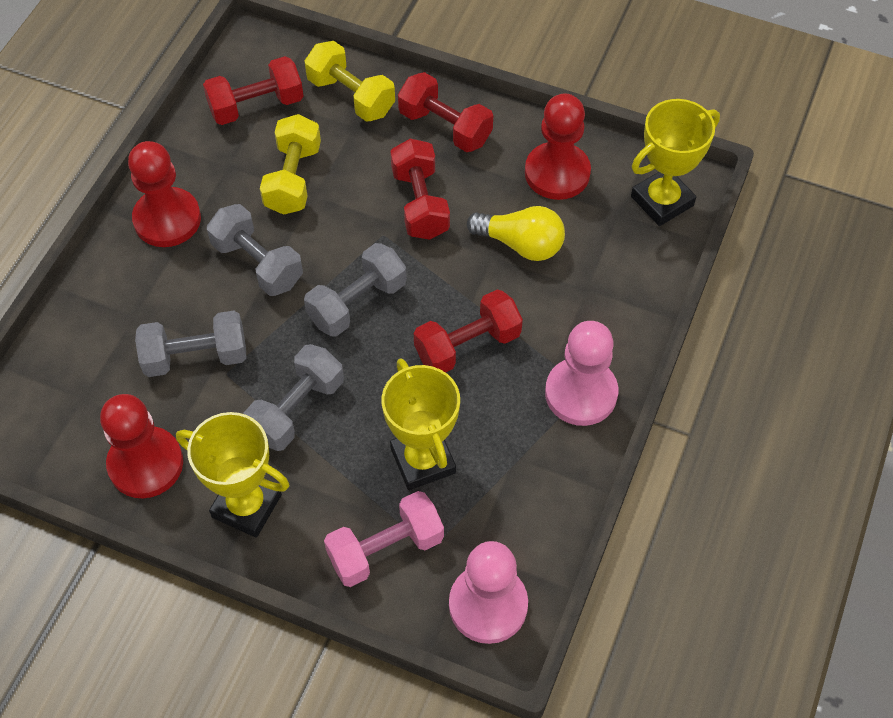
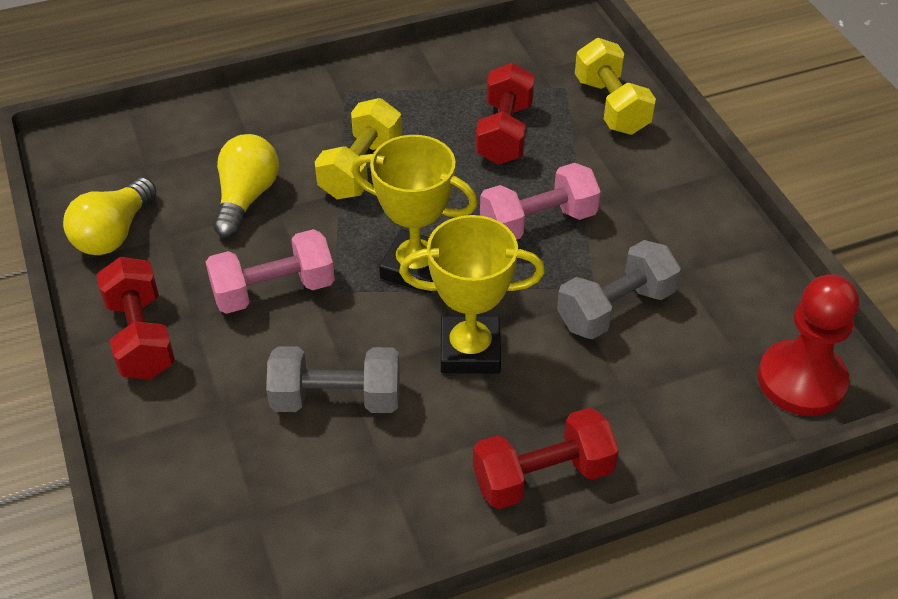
grey dumbbell: 4 -> 2
pink dumbbell: 1 -> 2
pink pawn: 2 -> 0
red dumbbell: 4 -> 3
red pawn: 3 -> 1
yellow light bulb: 1 -> 2
yellow trophy: 3 -> 2

